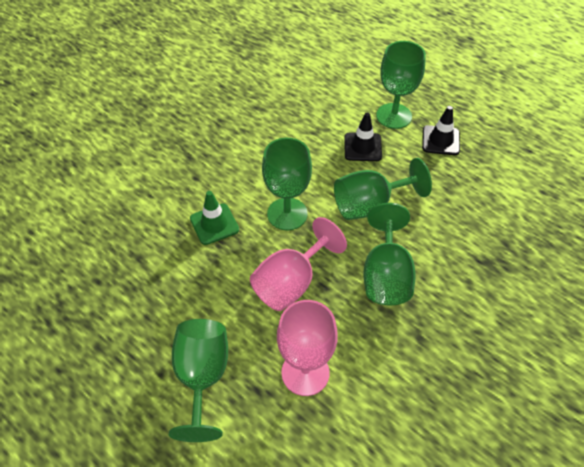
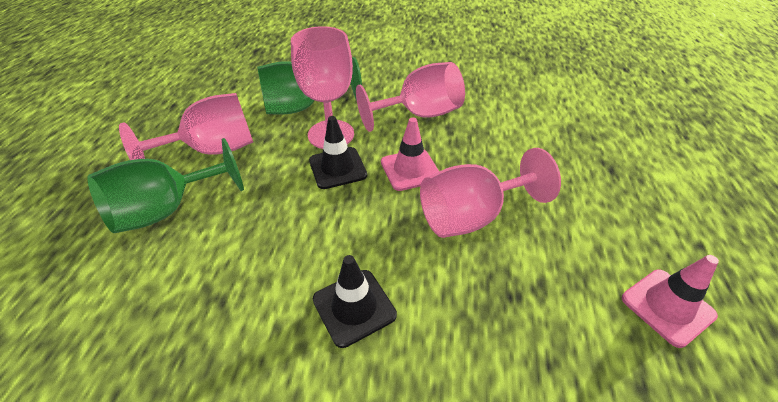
green goblet: 5 -> 2
green traffic cone: 1 -> 0
pink goblet: 2 -> 4
pink traffic cone: 0 -> 2

